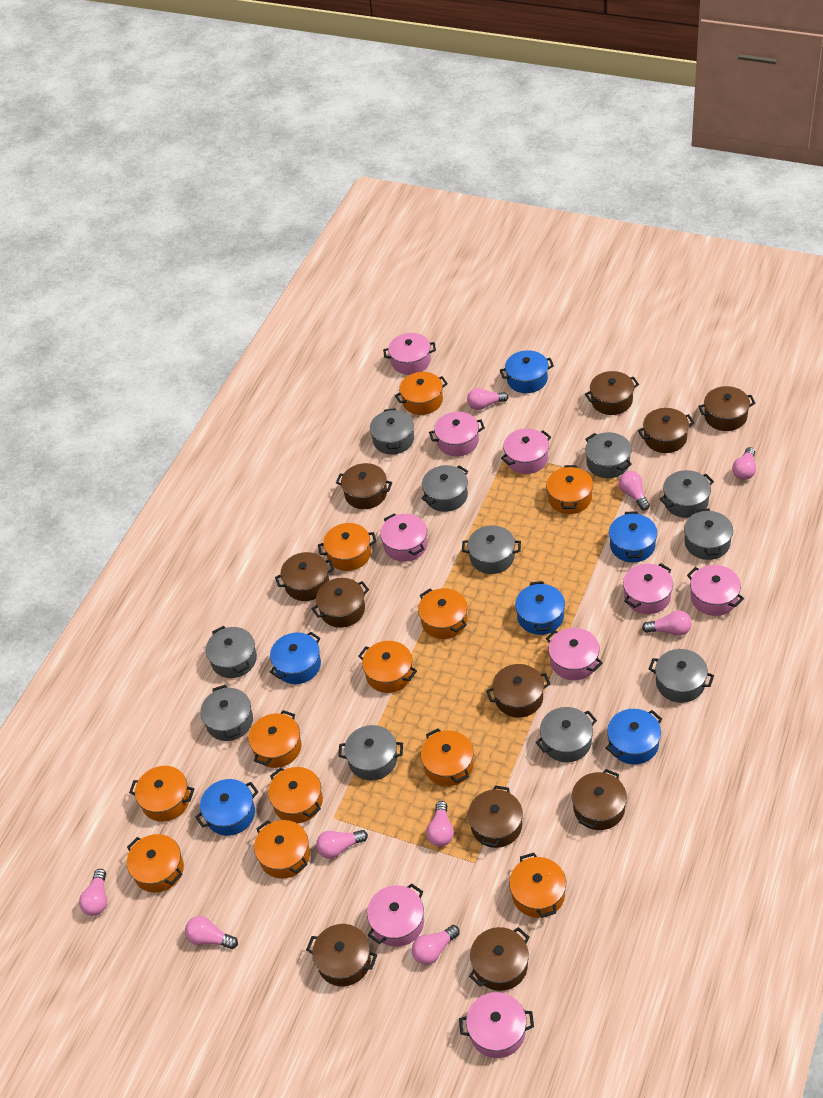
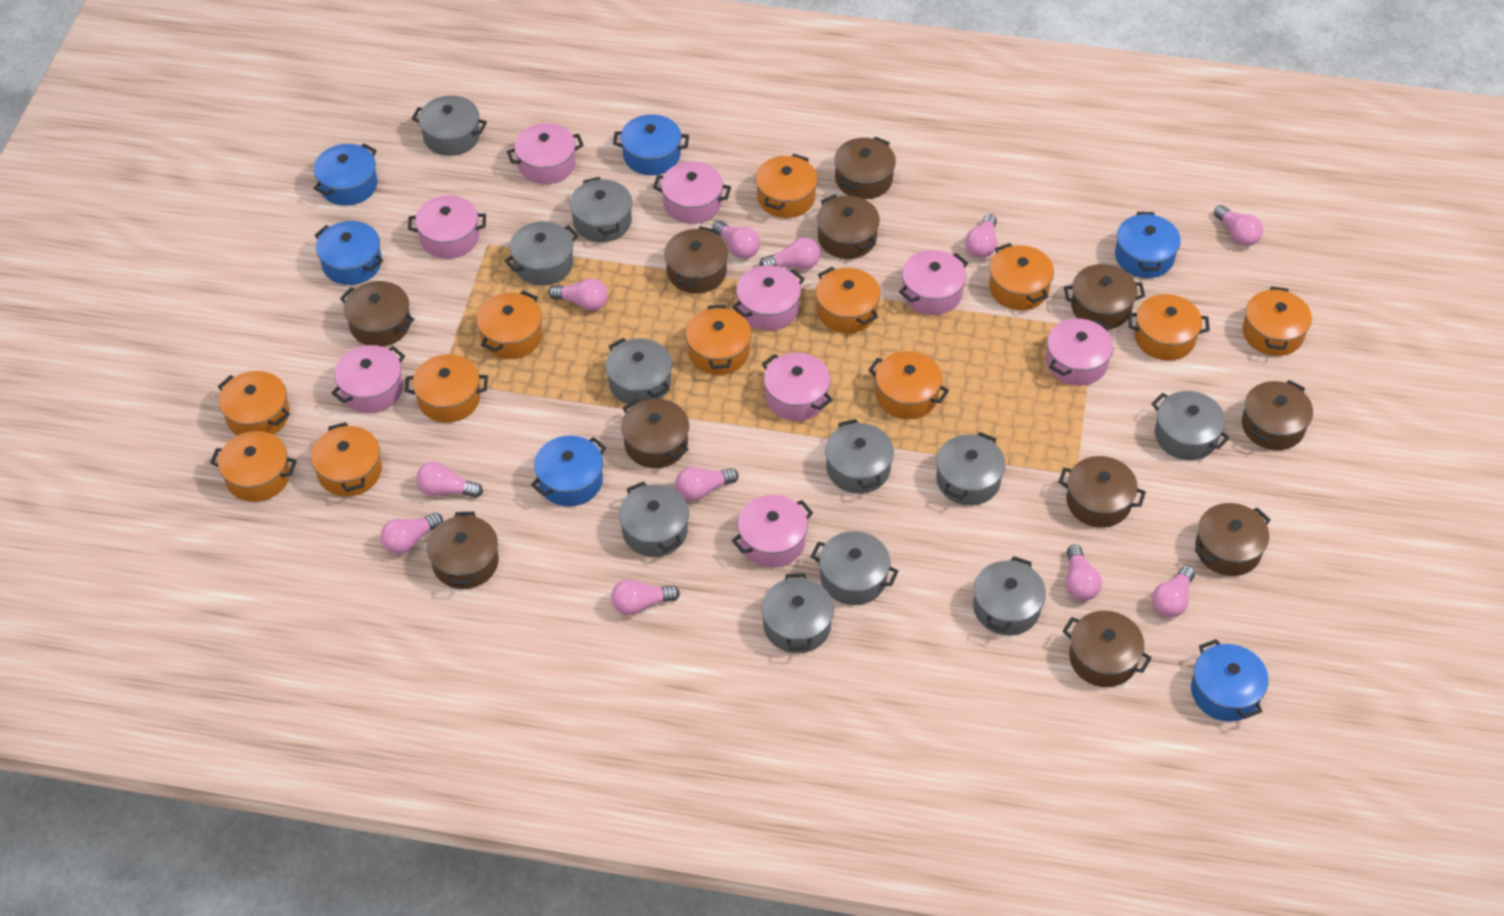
pink light bulb: 9 -> 11

